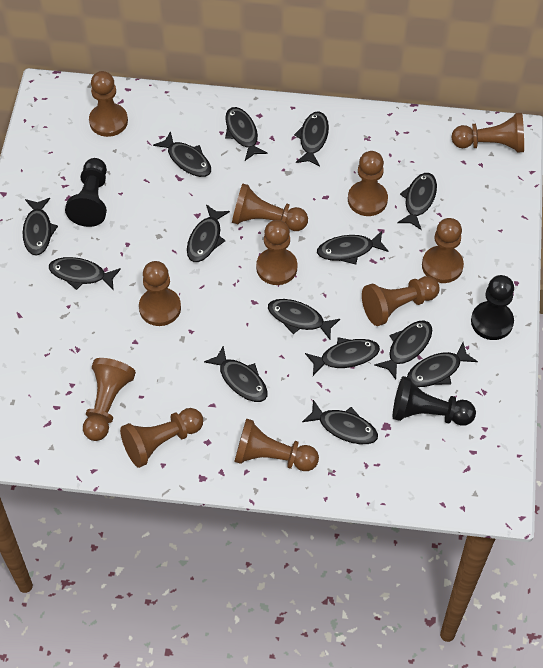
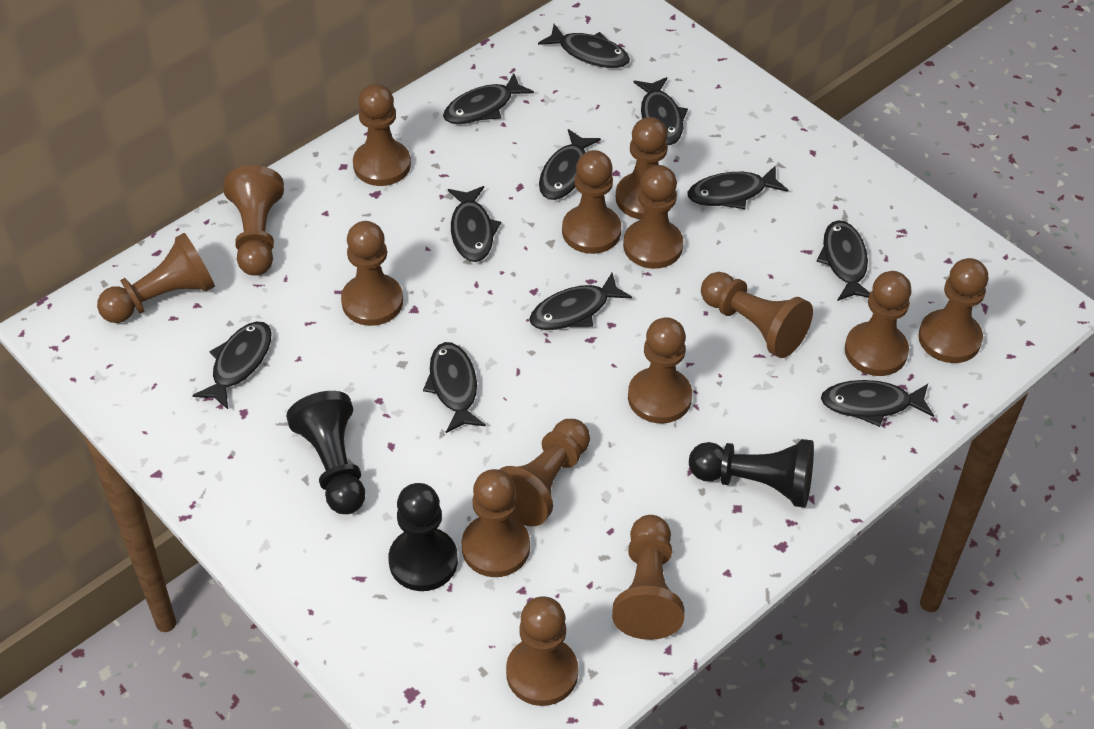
black fish: 14 -> 11
brown pawn: 11 -> 15

